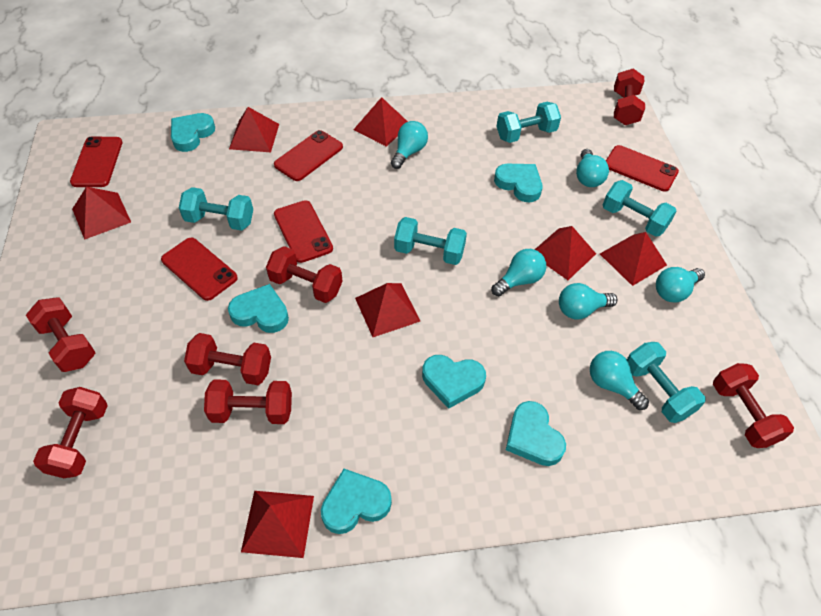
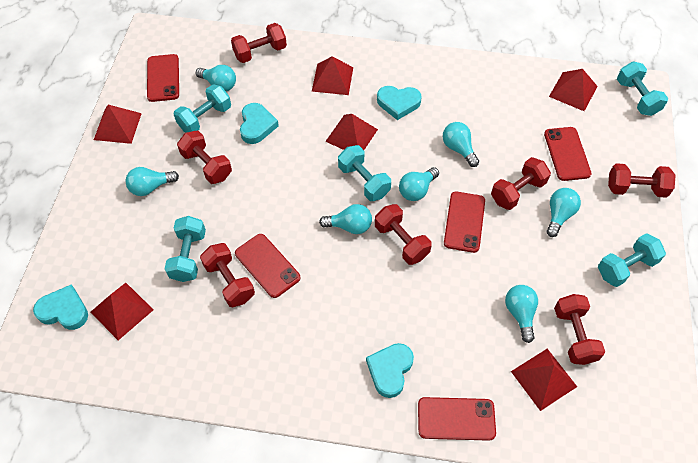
red pyramid: 7 -> 6
turquoise heart: 6 -> 4
turquoise light bulb: 6 -> 7

